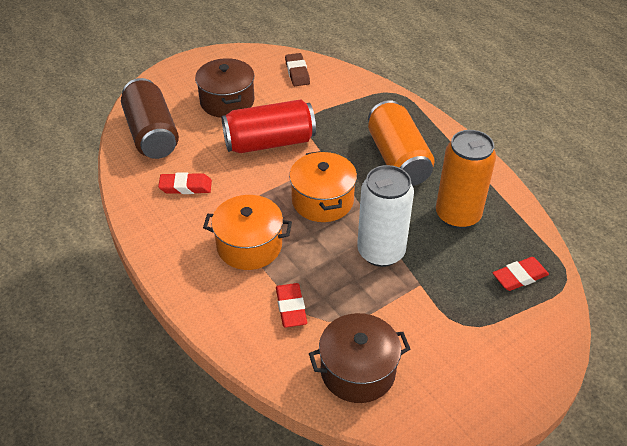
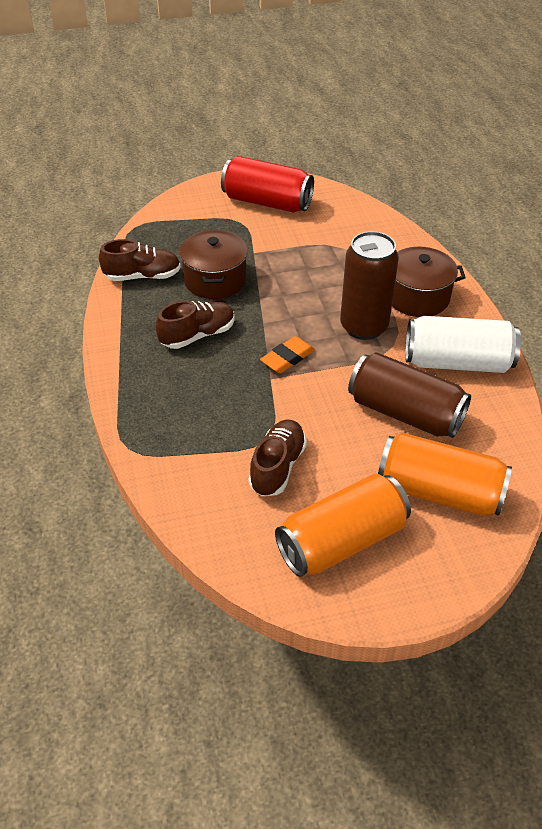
brown can: 1 -> 2
brown eraser: 1 -> 0
brown shoe: 0 -> 3
orange eraser: 0 -> 1
orange pot: 2 -> 0
red eraser: 3 -> 0

